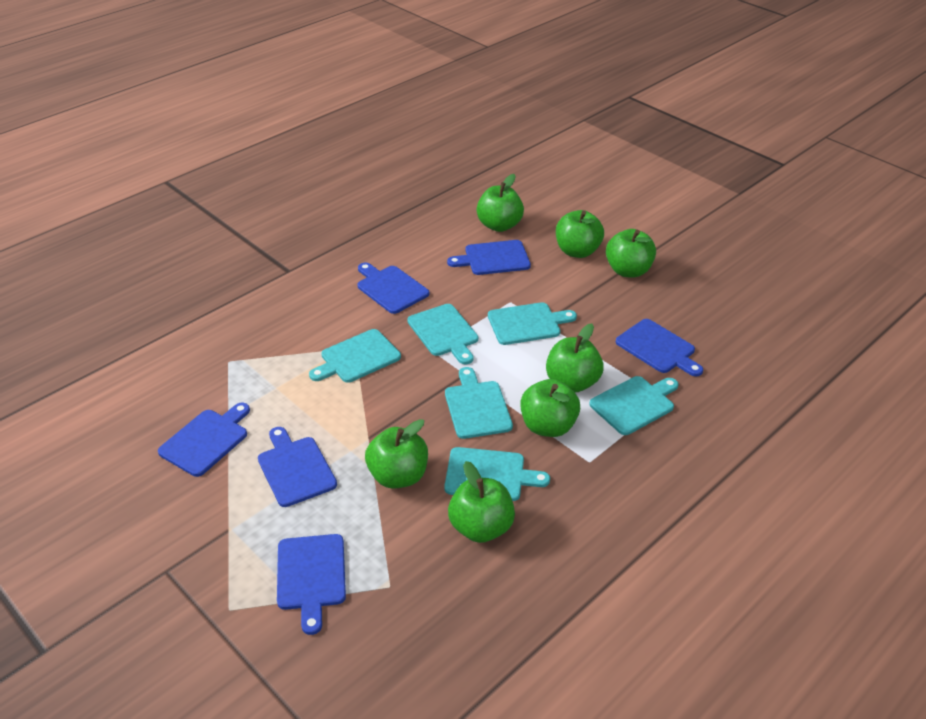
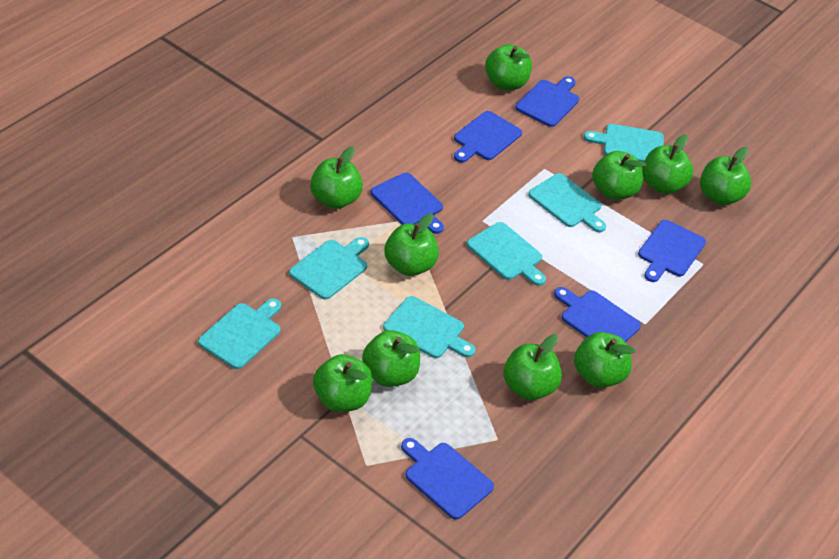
green apple: 7 -> 10

